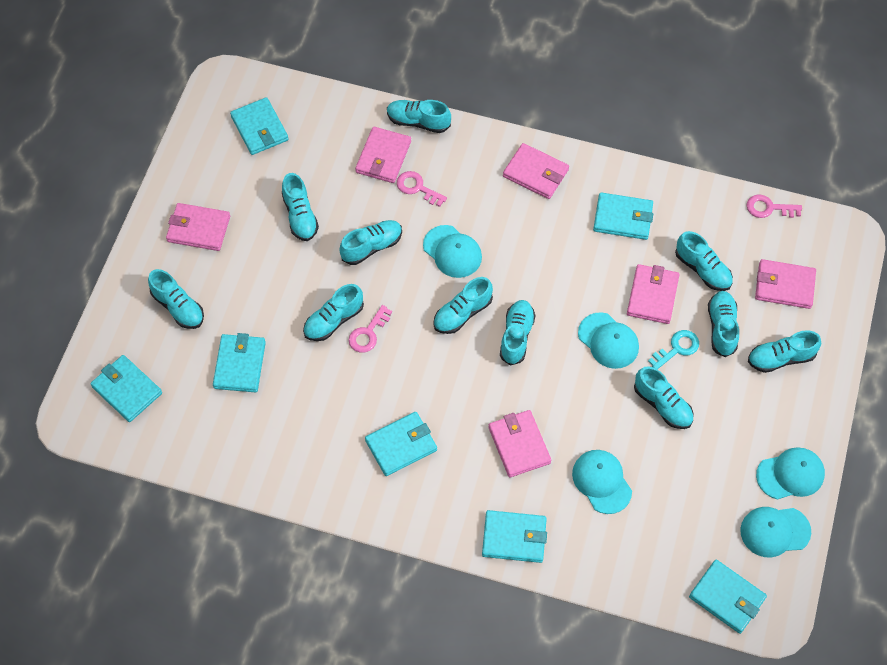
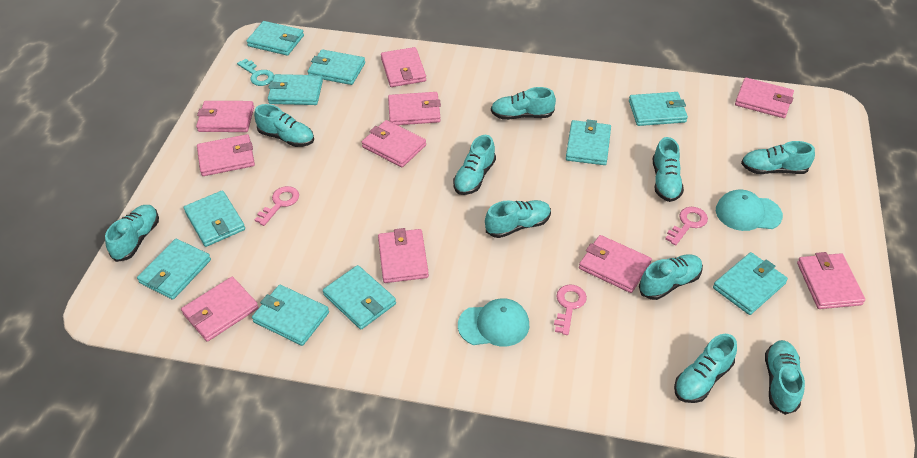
pink wallet: 6 -> 10
turquoise cap: 5 -> 2
turquoise shoe: 11 -> 10
turquoise wallet: 7 -> 10

